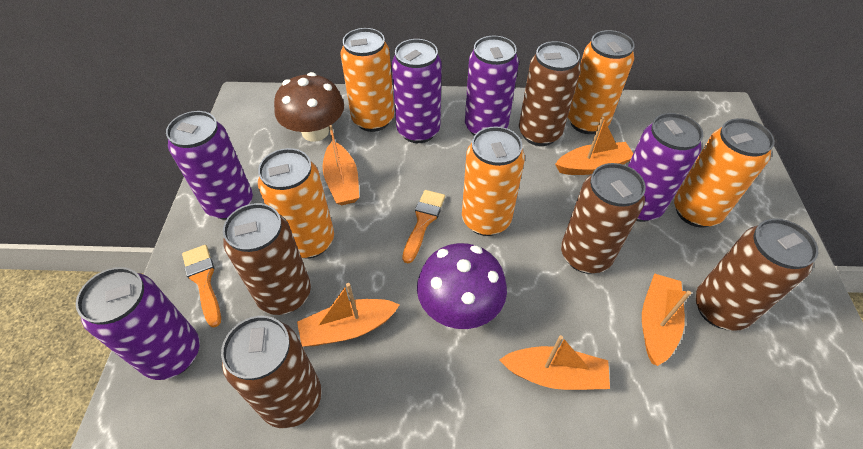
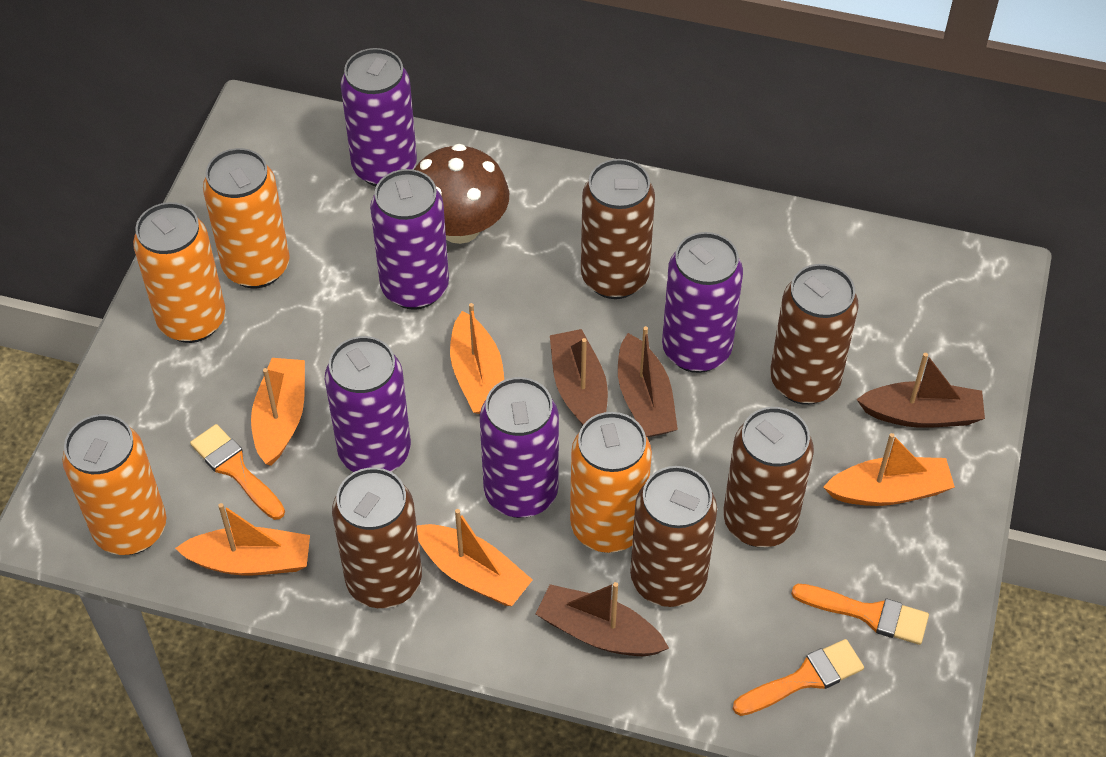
brown boat: 0 -> 4
orange brush: 2 -> 3
orange can: 5 -> 4
purple mushroom: 1 -> 0

